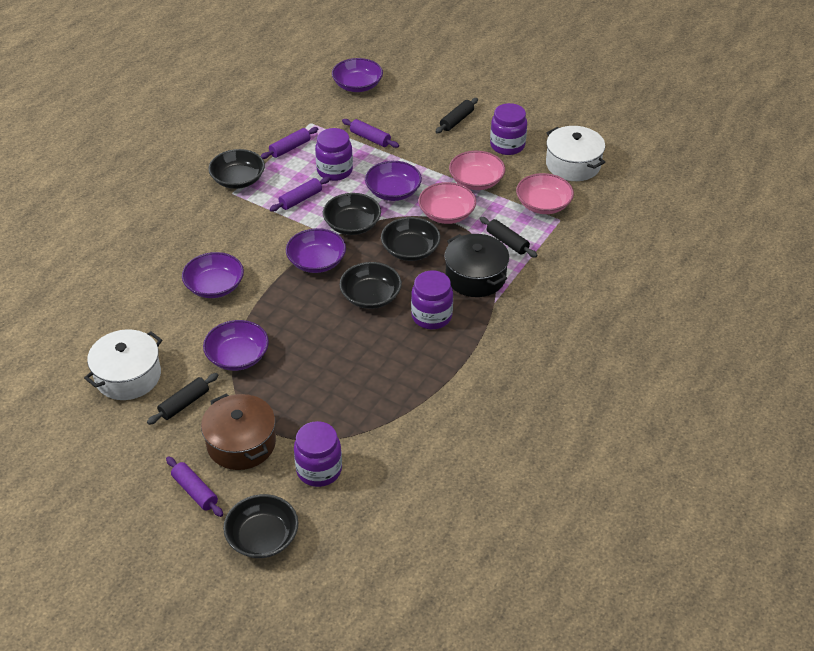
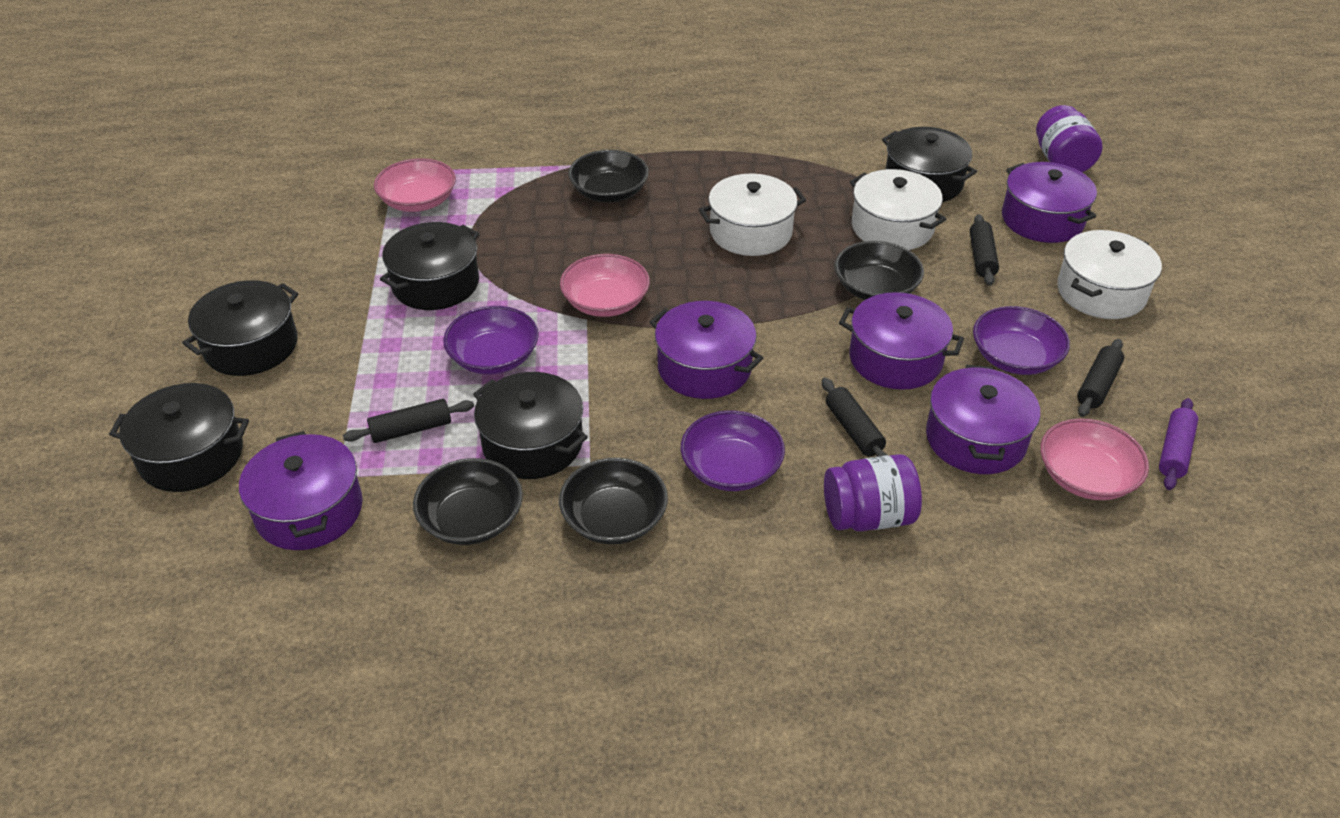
black bowl: 5 -> 4
black pot: 1 -> 5
black rolling pin: 3 -> 4
brown pot: 1 -> 0
purple bowl: 5 -> 3
purple jar: 4 -> 2
purple pot: 0 -> 5
purple rolling pin: 4 -> 1
white pot: 2 -> 3

